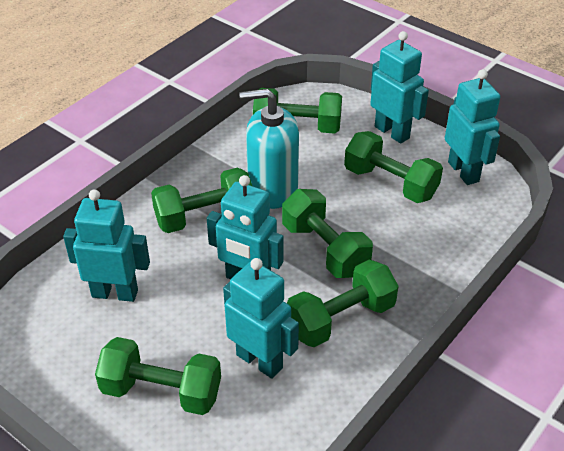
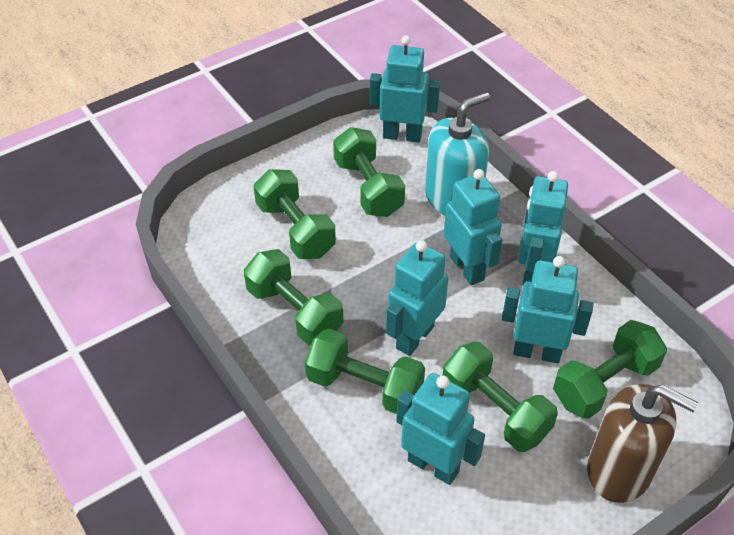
brown soap dispenser: 0 -> 1
turquoise robot: 5 -> 6

